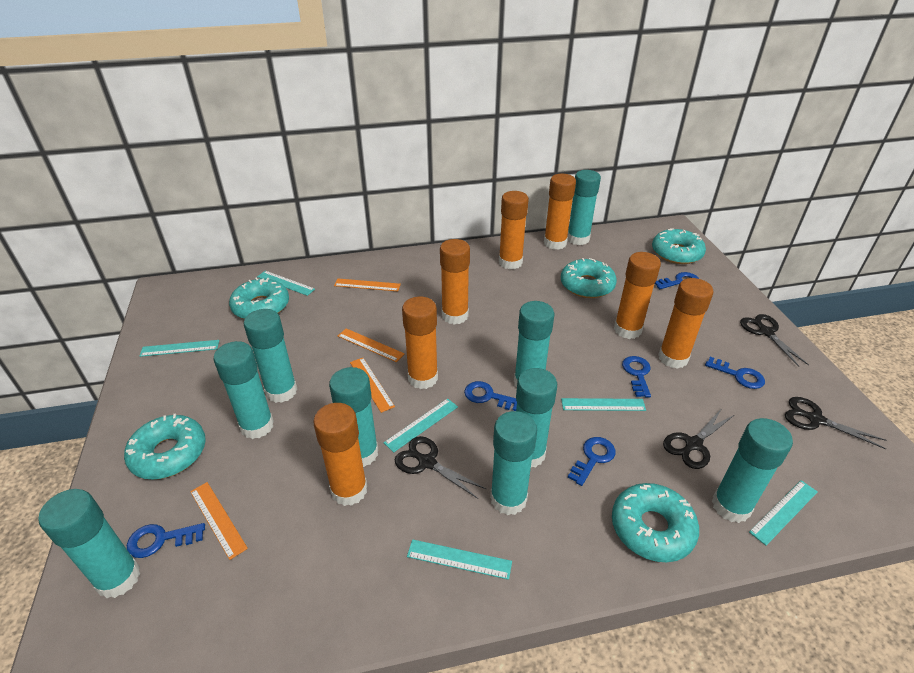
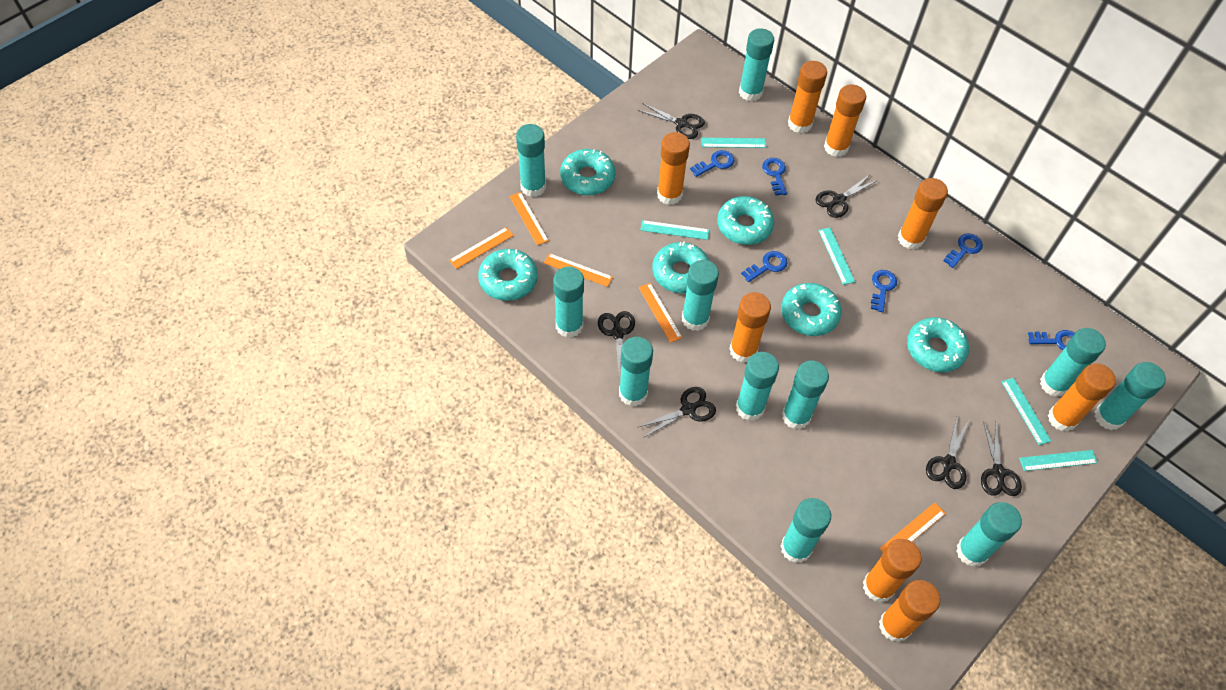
black scissors: 4 -> 6
orange glue stick: 7 -> 8
orange ruler: 4 -> 5
turquoise donut: 5 -> 6
turquoise glue stick: 9 -> 11
turquoise ruler: 6 -> 5

